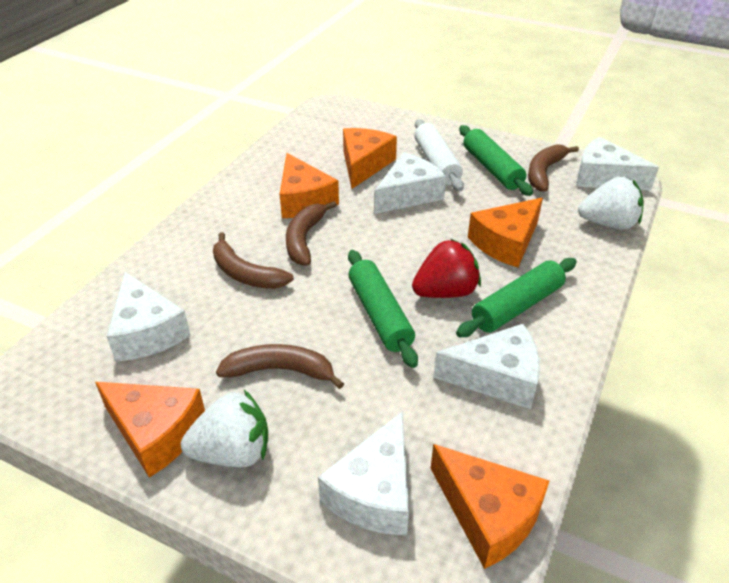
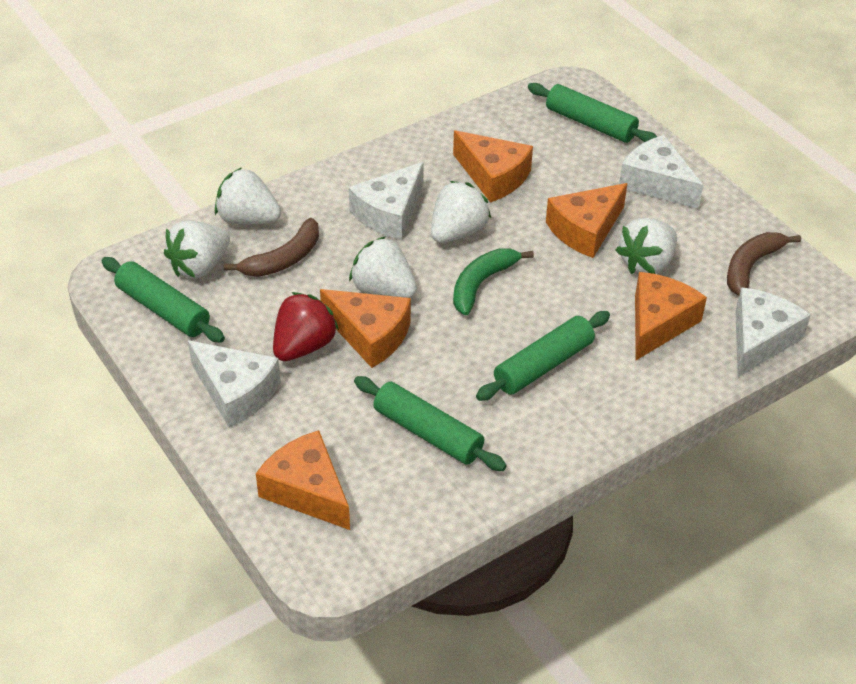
brown banana: 4 -> 2
green banana: 0 -> 1
green rolling pin: 3 -> 4
white cheese: 5 -> 4
white rolling pin: 1 -> 0
white strawberry: 2 -> 5

